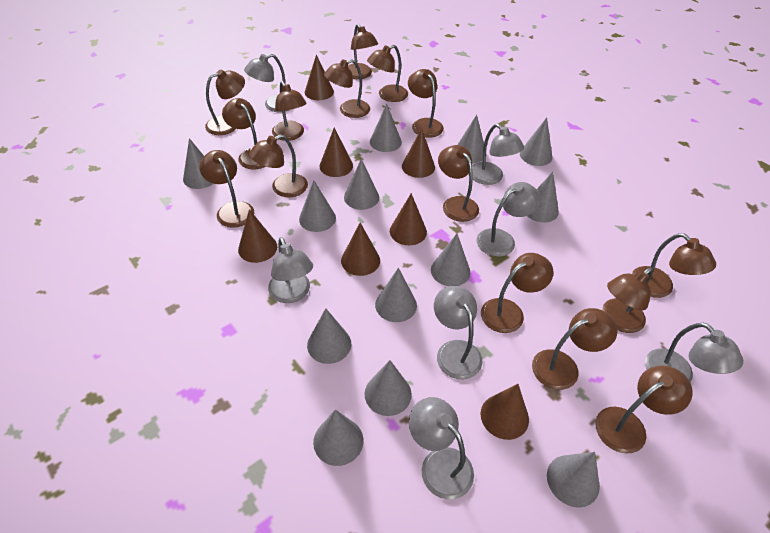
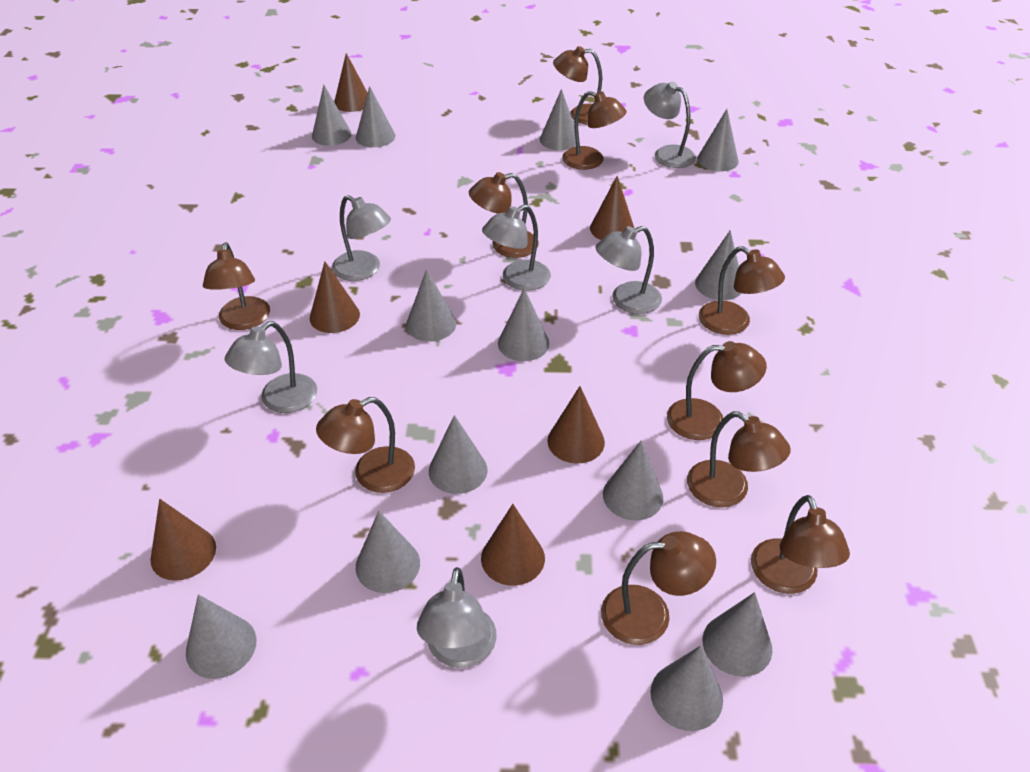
brown cone: 7 -> 6
brown lamp: 15 -> 10
grey lamp: 7 -> 6

